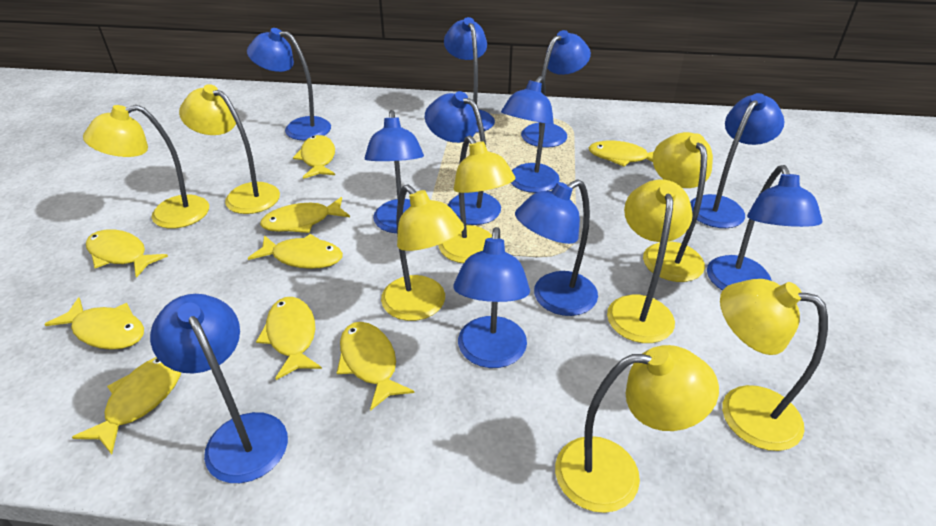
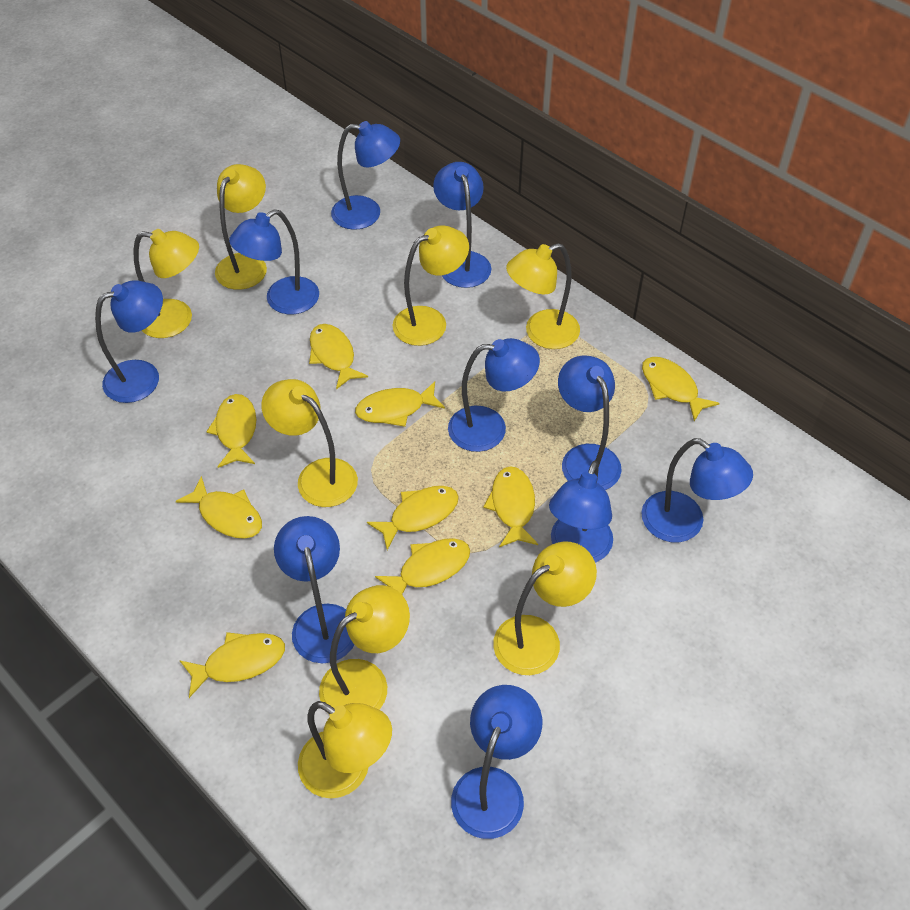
blue lamp: 11 -> 10

